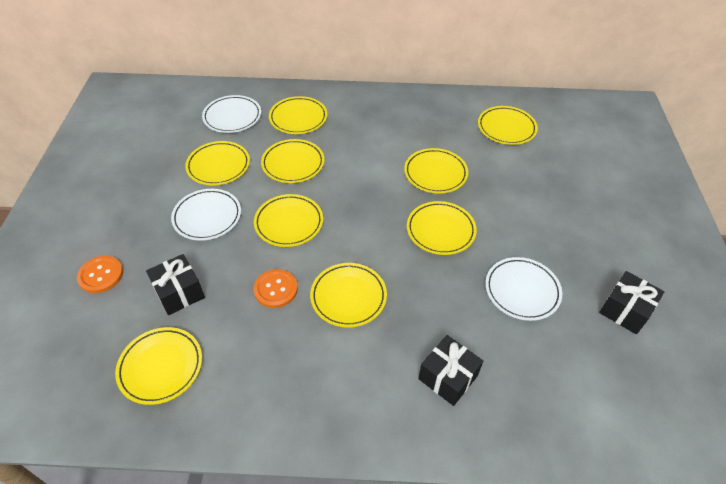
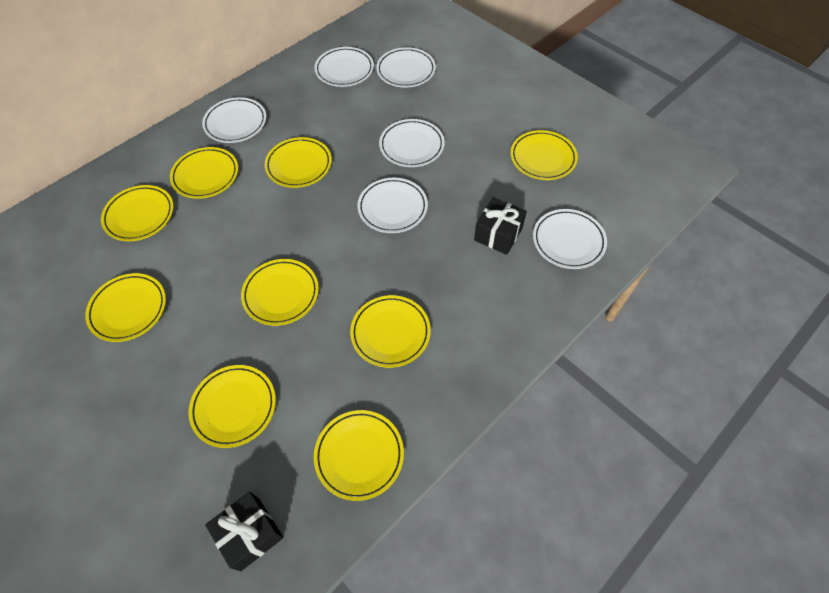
black gift: 3 -> 2
orange button: 2 -> 0
white plate: 3 -> 6

